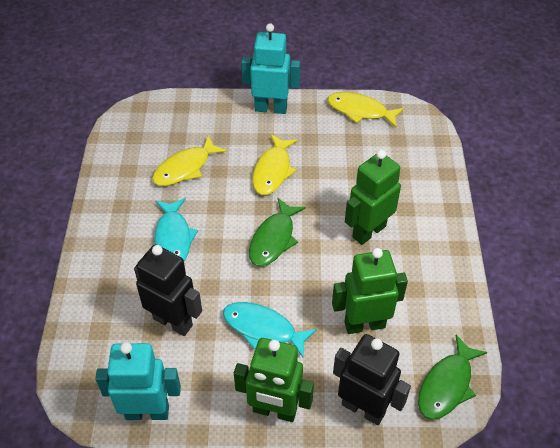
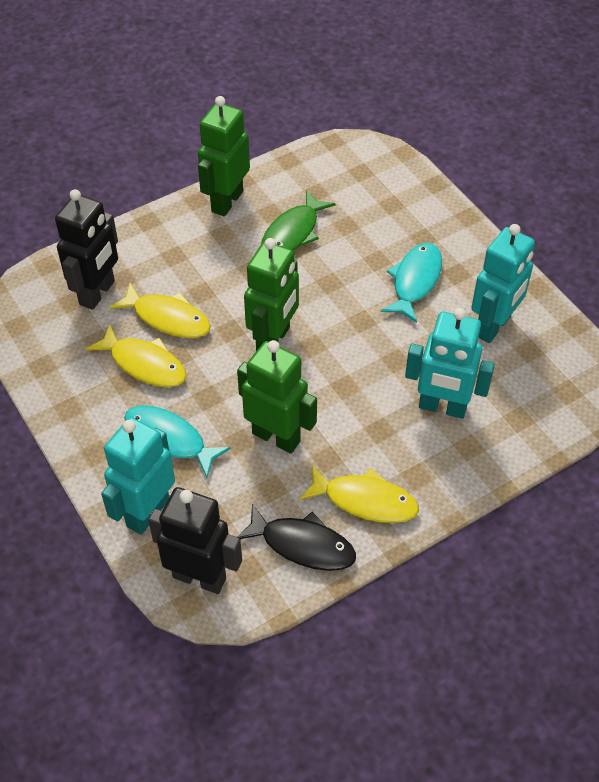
black fish: 0 -> 1
green fish: 2 -> 1
turquoise robot: 2 -> 3

